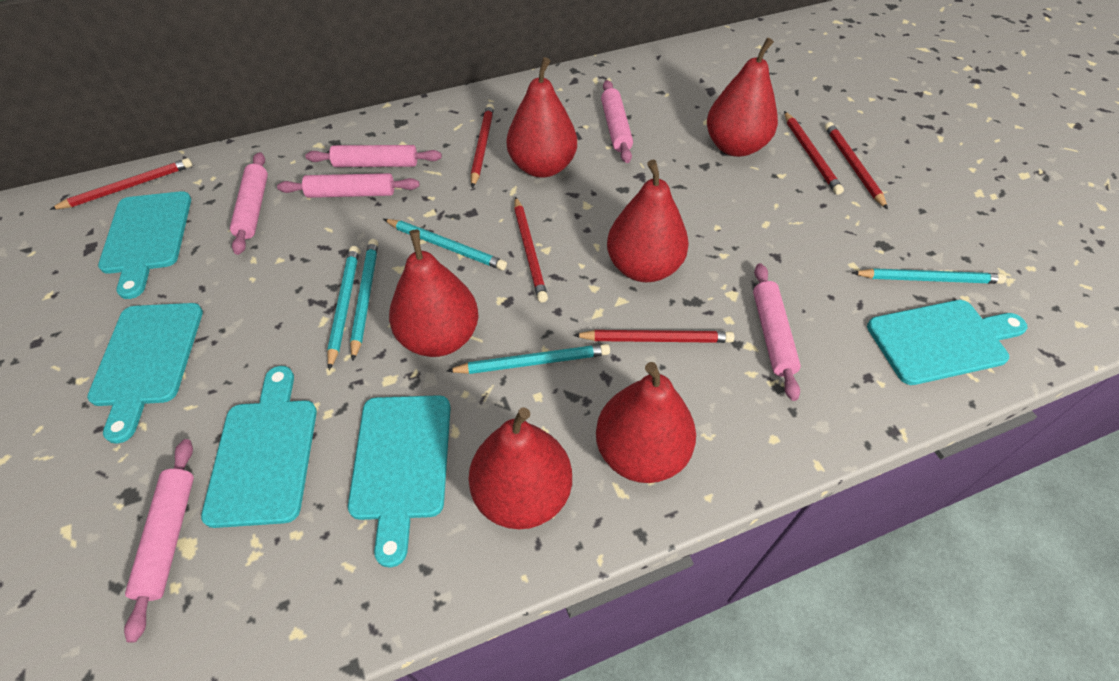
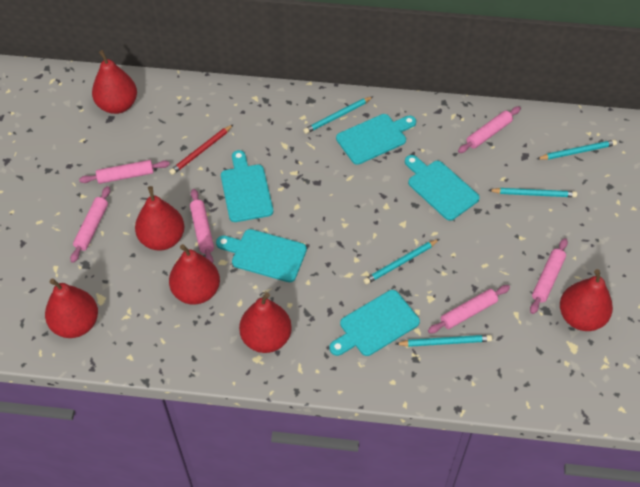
red pencil: 6 -> 1

